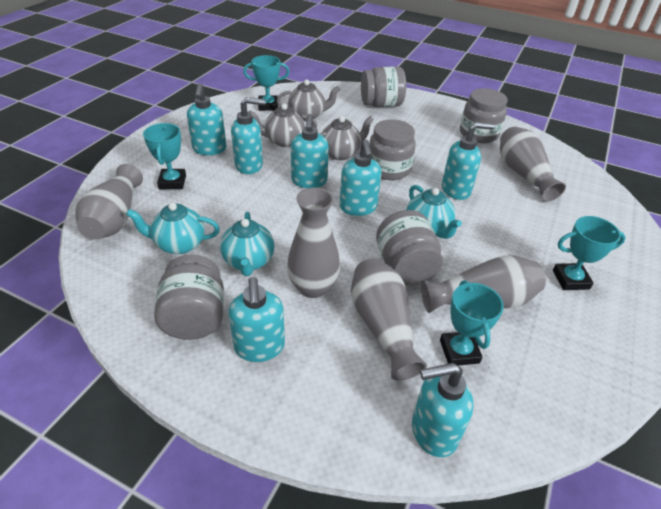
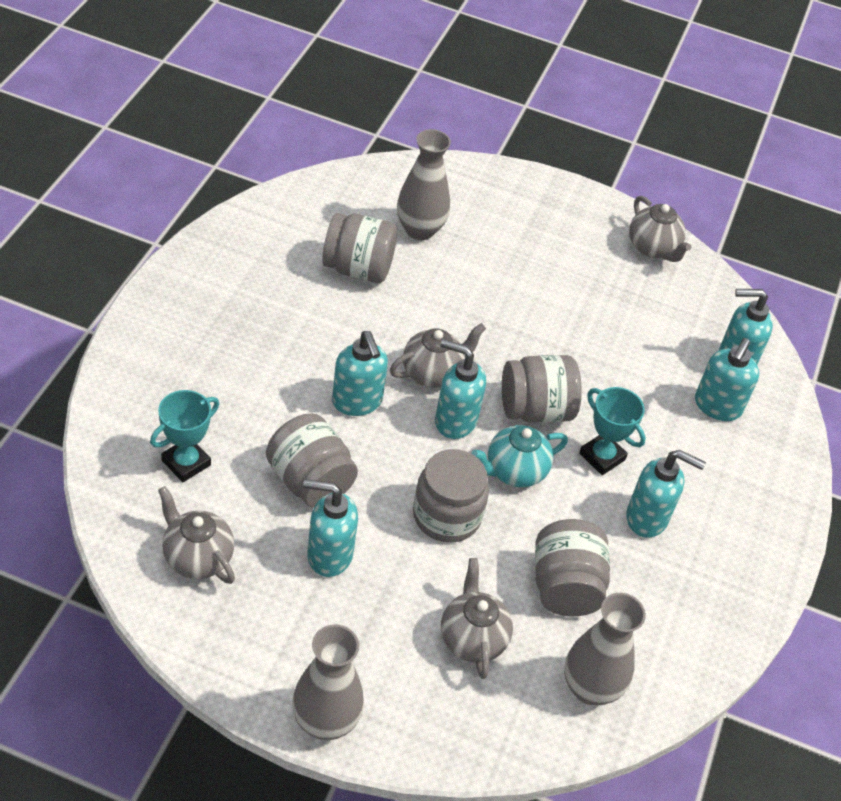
grey teapot: 3 -> 4
grey vase: 5 -> 3
turquoise soap dispenser: 7 -> 6
turquoise teapot: 3 -> 1
turquoise trophy: 4 -> 2

